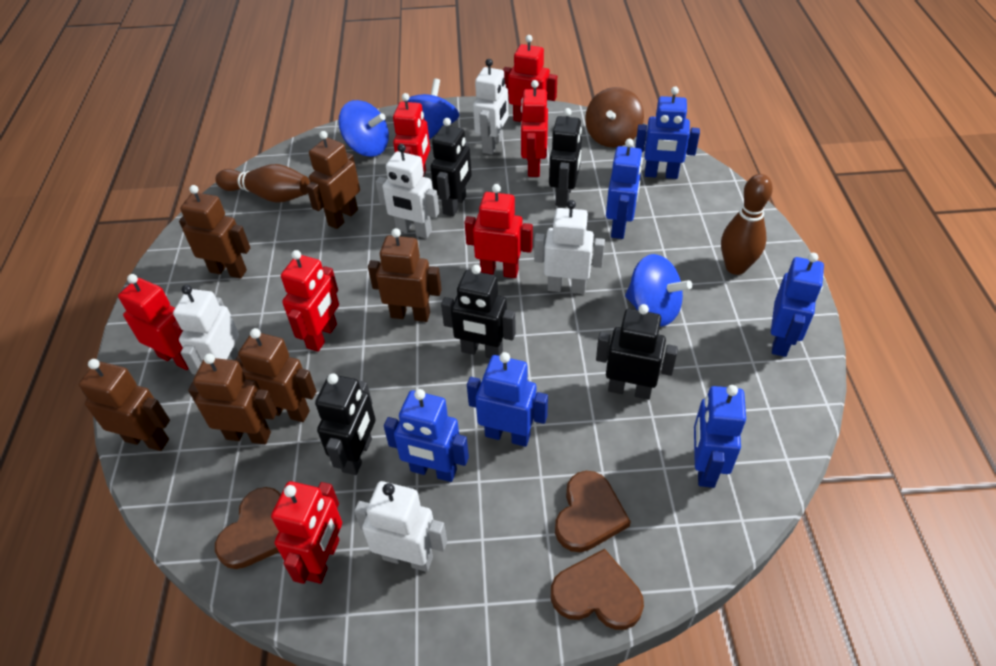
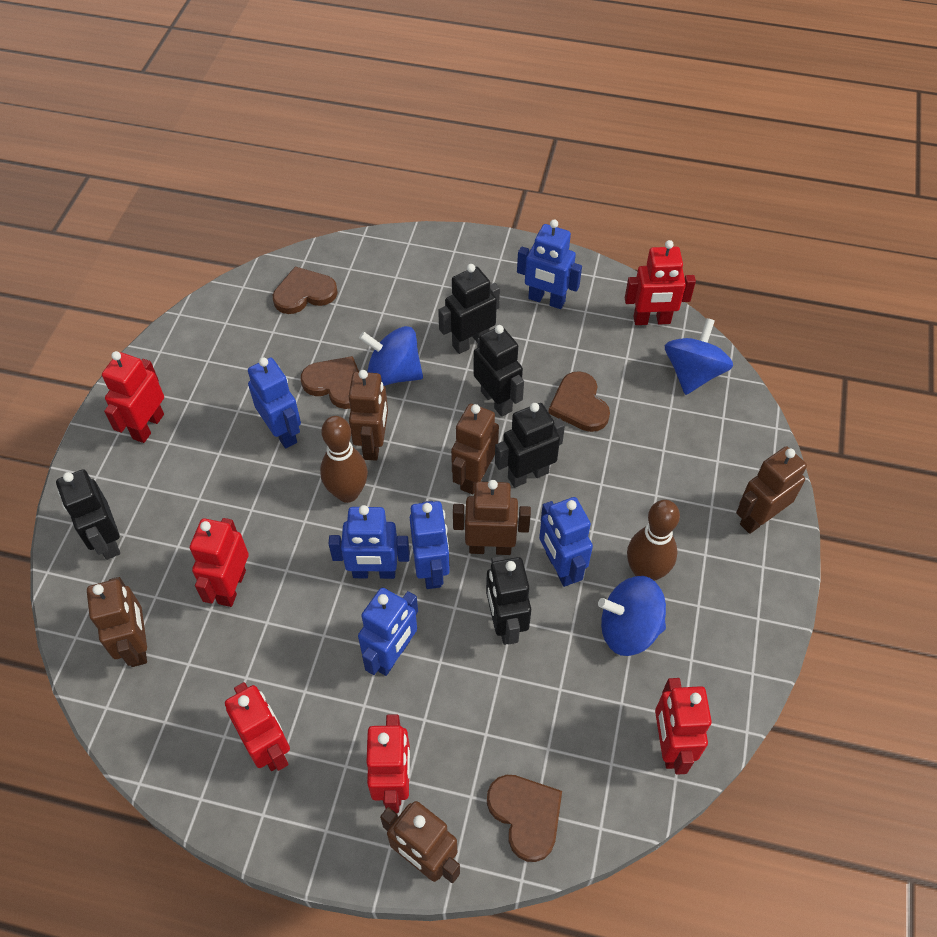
brown heart: 3 -> 4
brown spinning top: 1 -> 0
red robot: 7 -> 6
white robot: 5 -> 0

